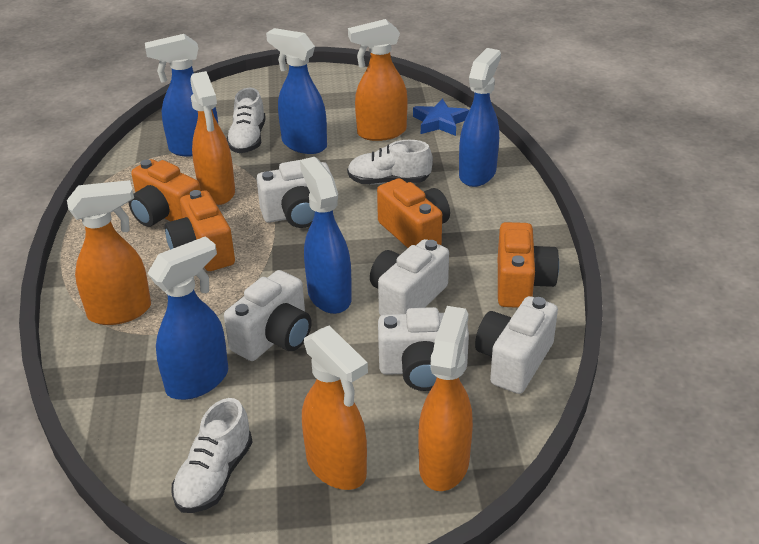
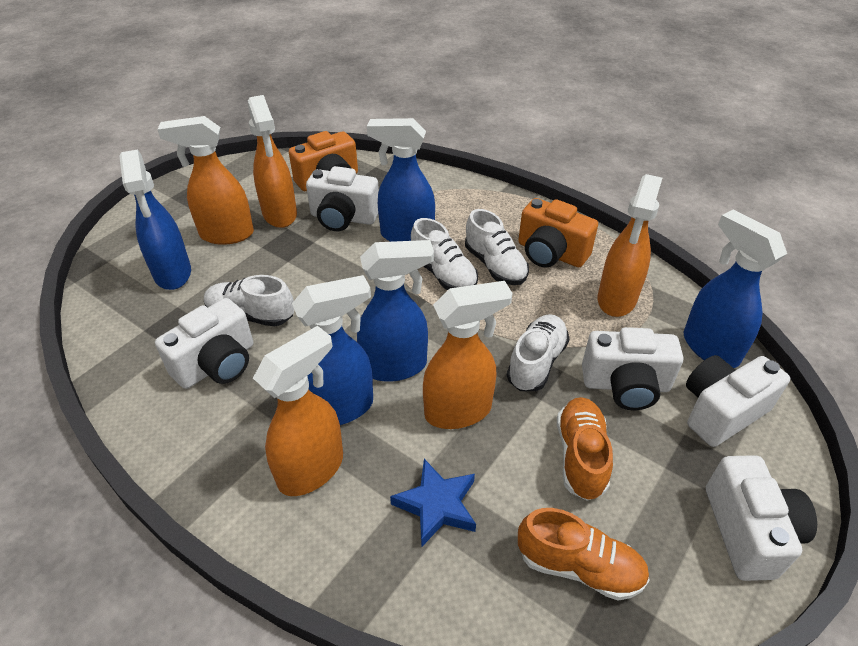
orange camera: 4 -> 2
orange shoe: 0 -> 2
white shoe: 3 -> 4

